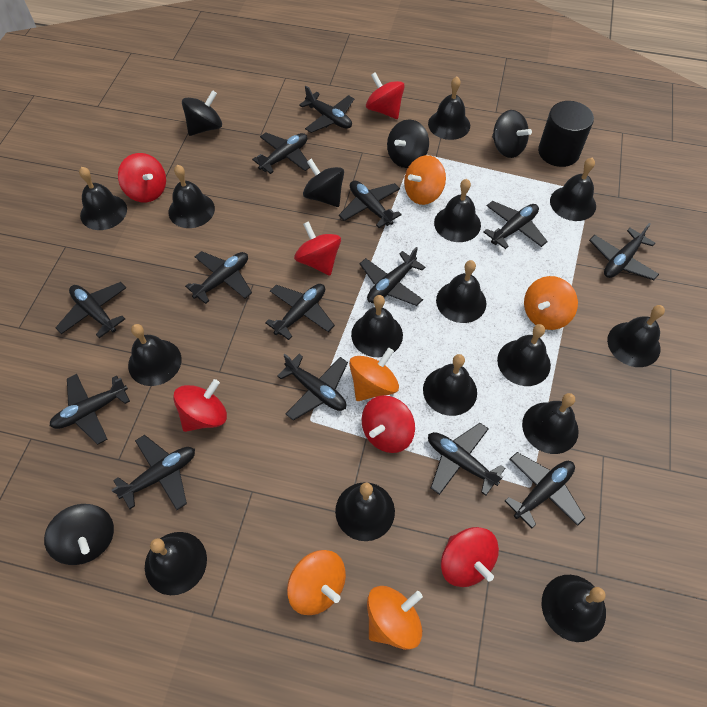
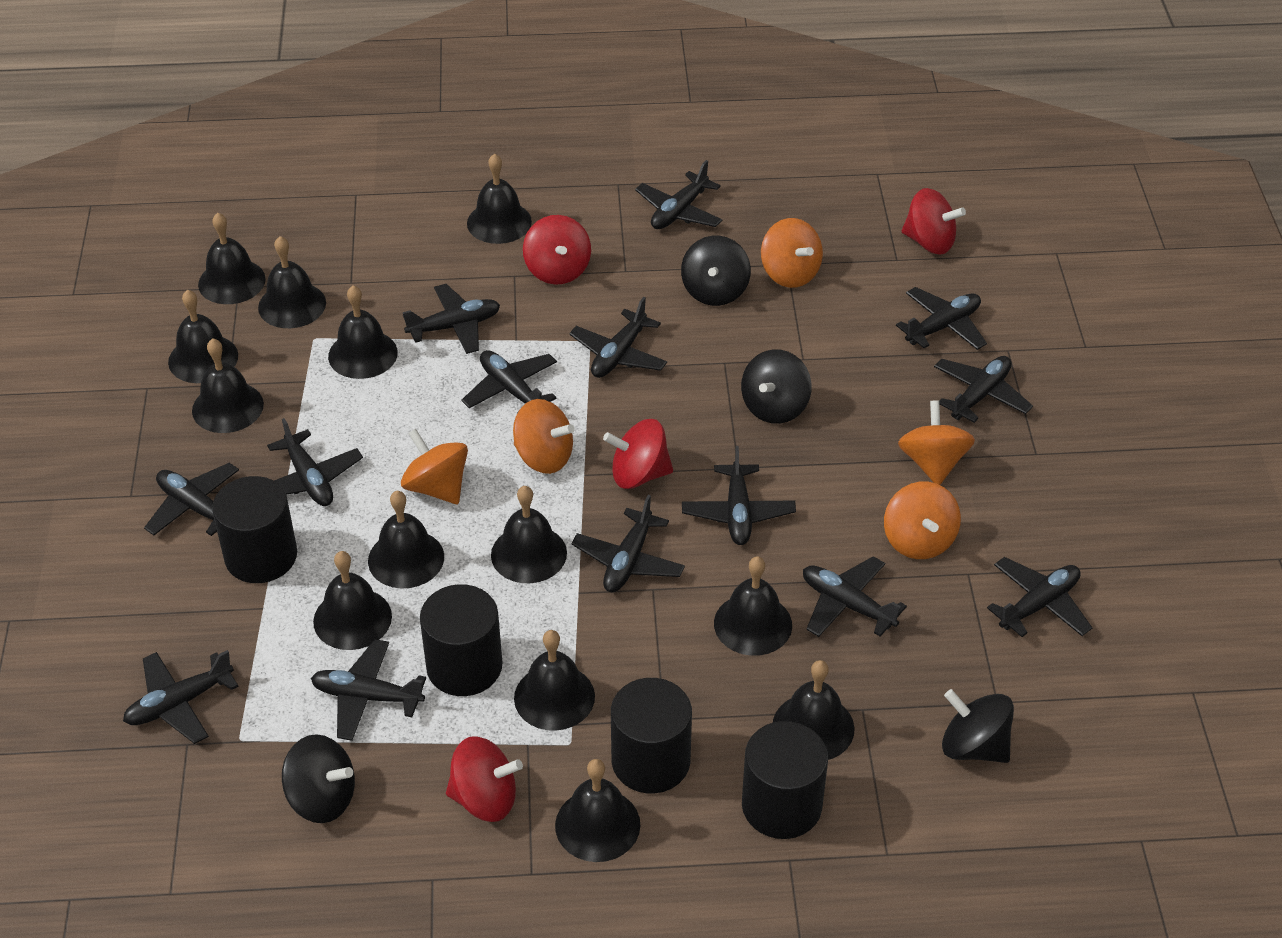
black bell: 15 -> 13
black cylinder: 1 -> 4
black spinning top: 5 -> 4
red spinning top: 6 -> 4

